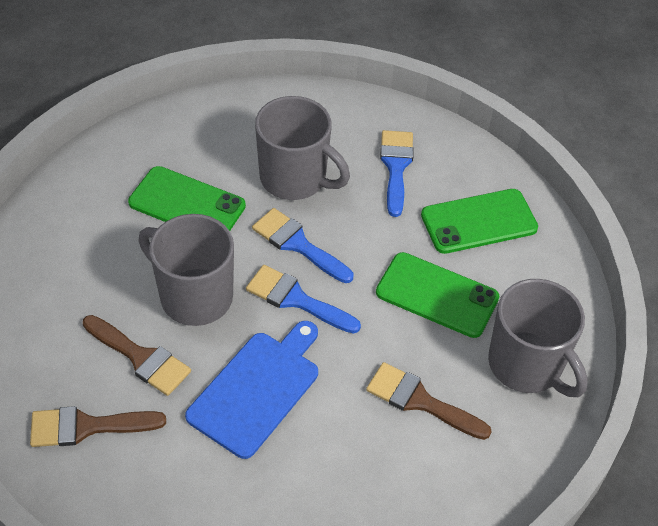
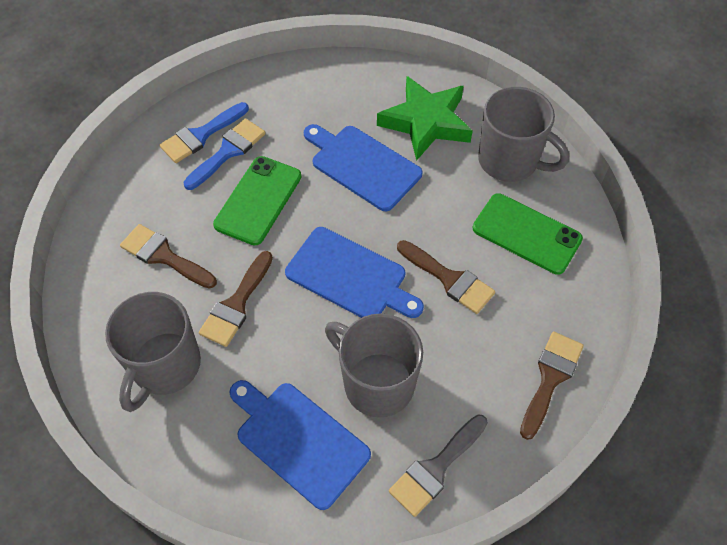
blue brush: 3 -> 2
blue cutting board: 1 -> 3
brown brush: 3 -> 4
green phone: 3 -> 2
green star: 0 -> 1
grey brush: 0 -> 1

